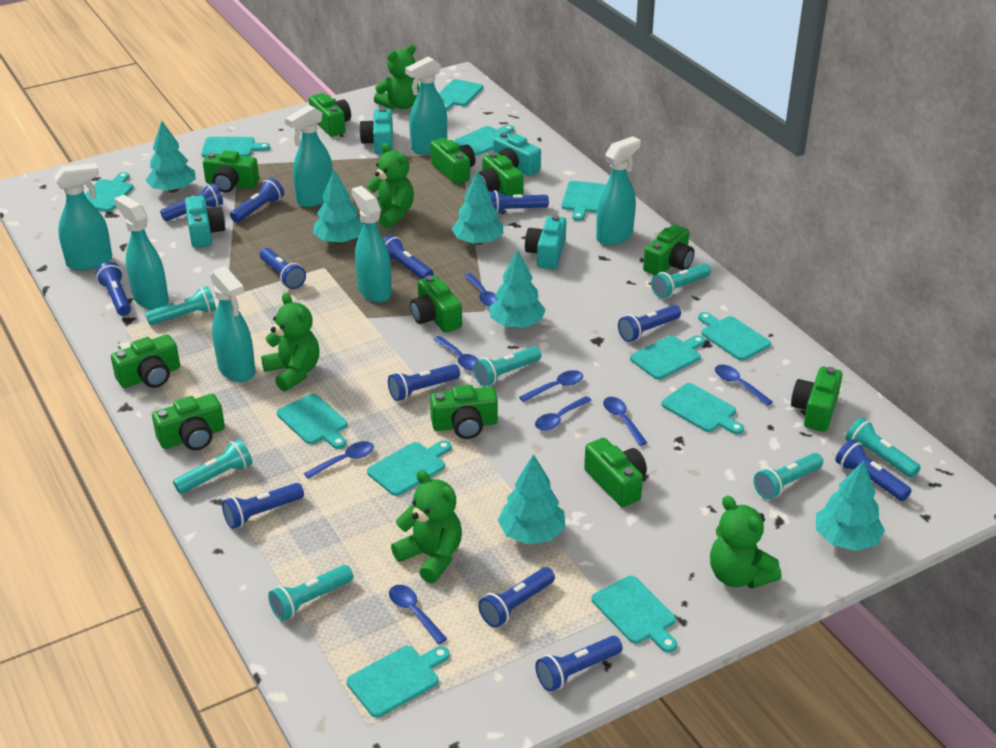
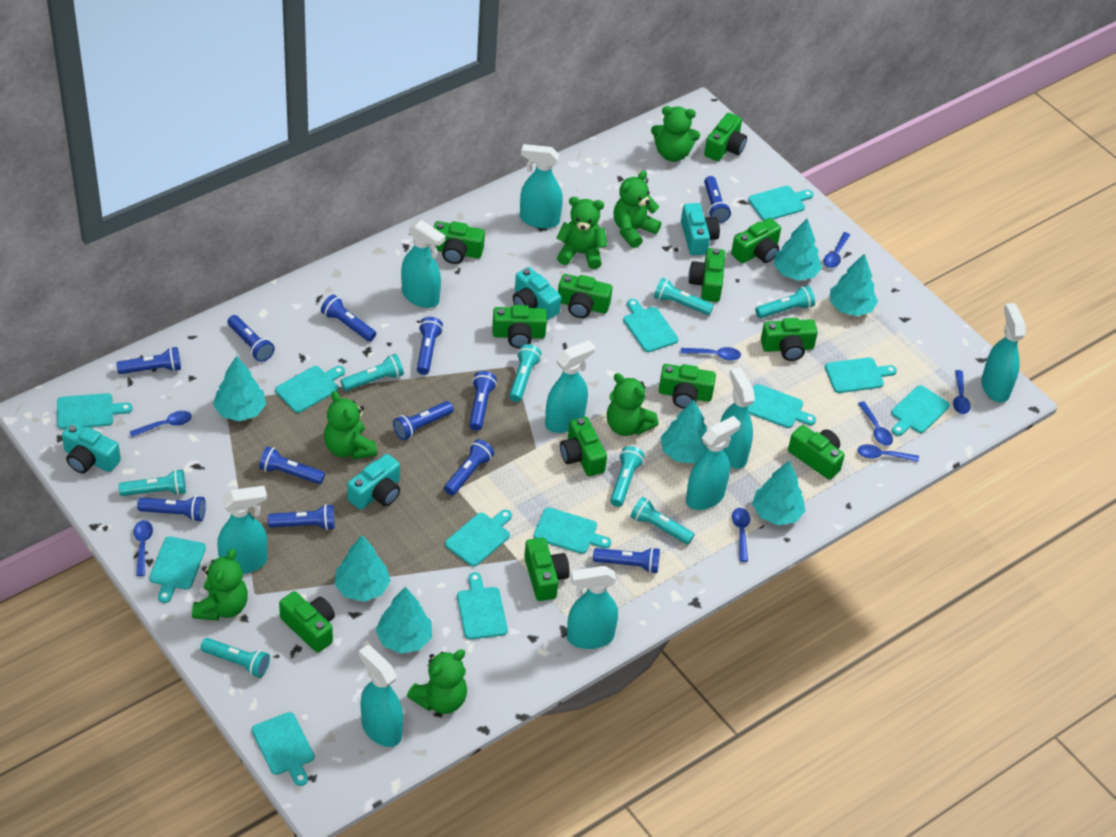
green camera: 11 -> 12
green teddy bear: 5 -> 7
turquoise flashlight: 7 -> 8
turquoise spray bottle: 7 -> 9
turquoise tree: 6 -> 7

